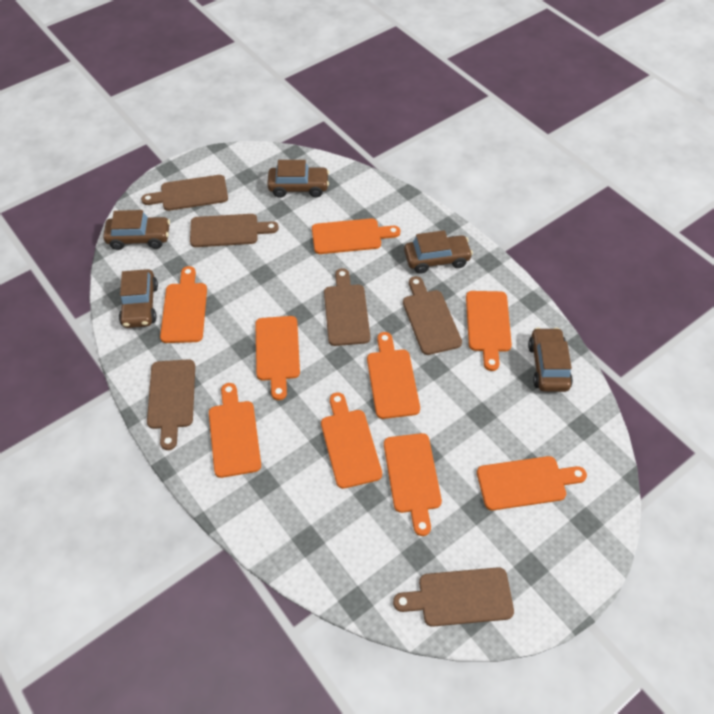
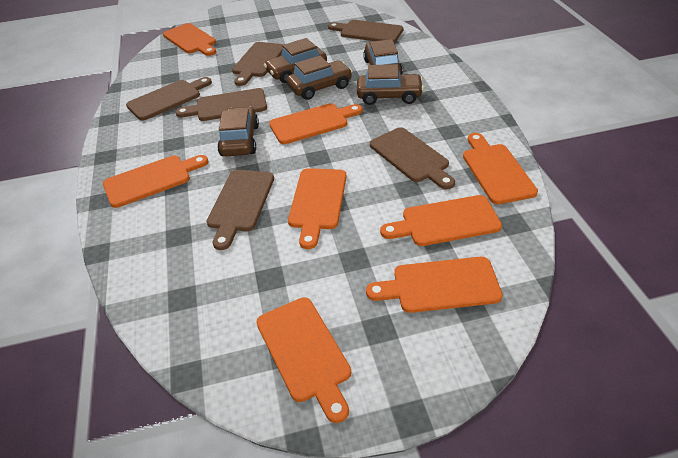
orange cutting board: 9 -> 8

